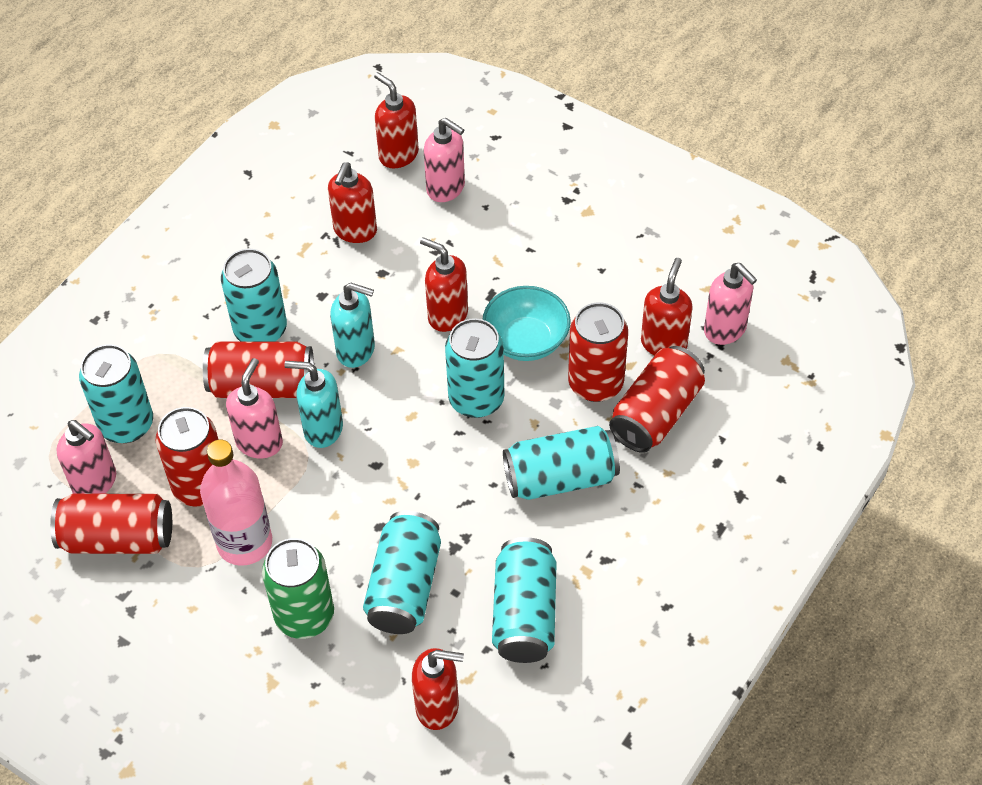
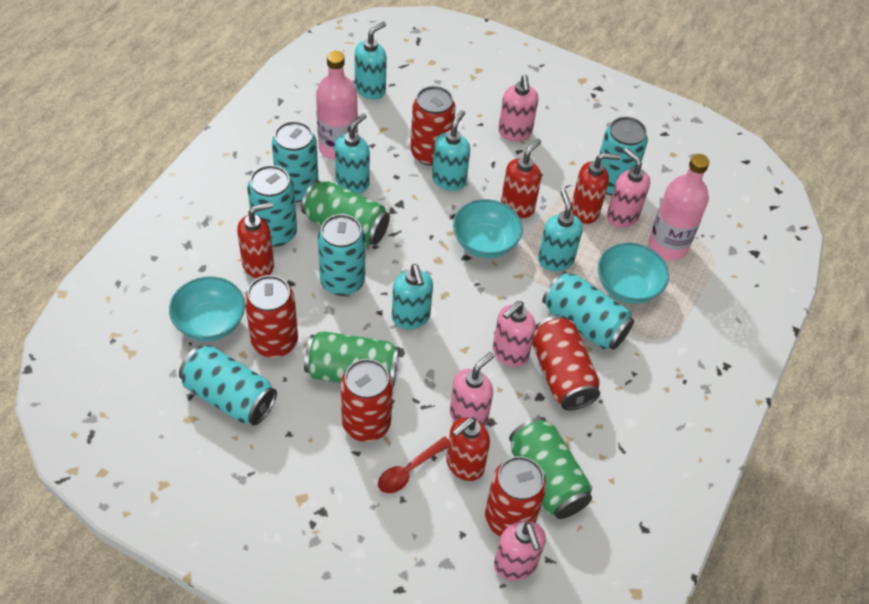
green can: 1 -> 3
pink bottle: 1 -> 2
pink soap dispenser: 4 -> 5
red soap dispenser: 5 -> 4
red spoon: 0 -> 1
turquoise bowl: 1 -> 3
turquoise soap dispenser: 2 -> 5

